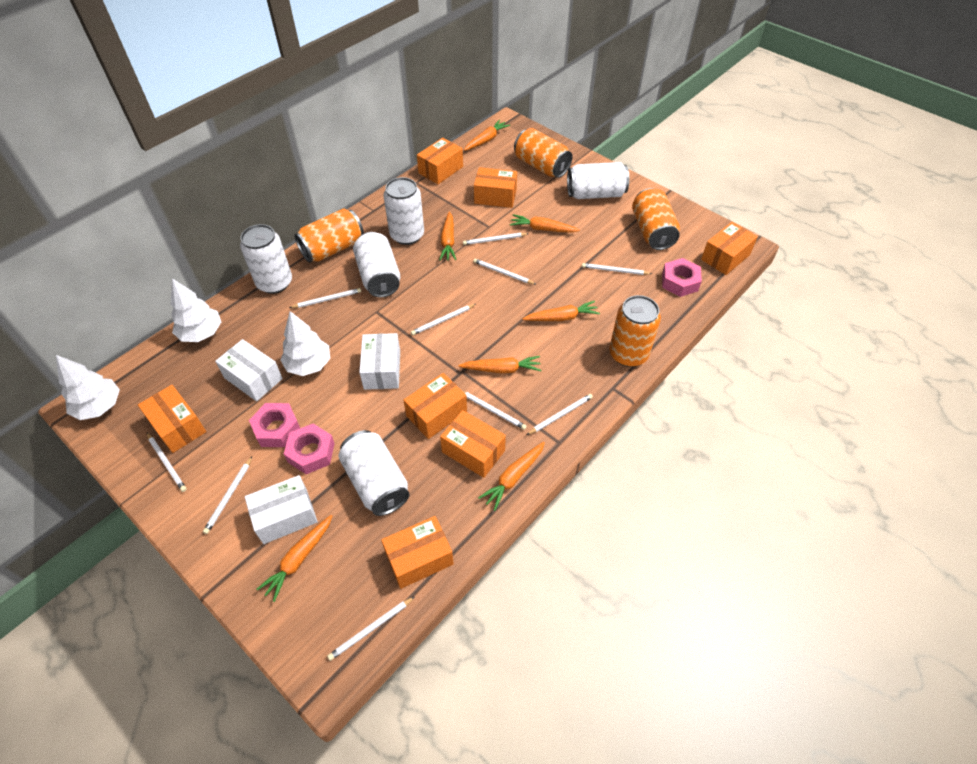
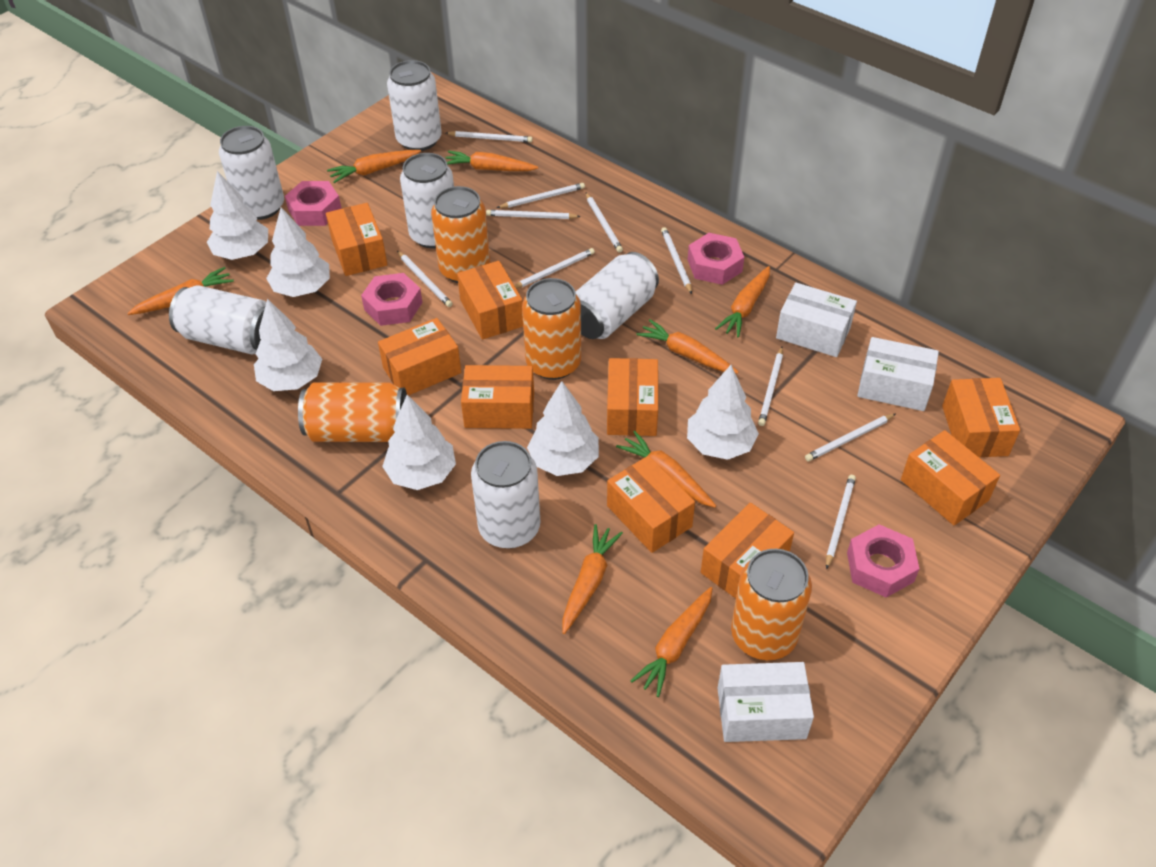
orange box: 7 -> 9
orange carrot: 7 -> 8
pink nut: 3 -> 4
white can: 5 -> 6
white tree: 3 -> 6

